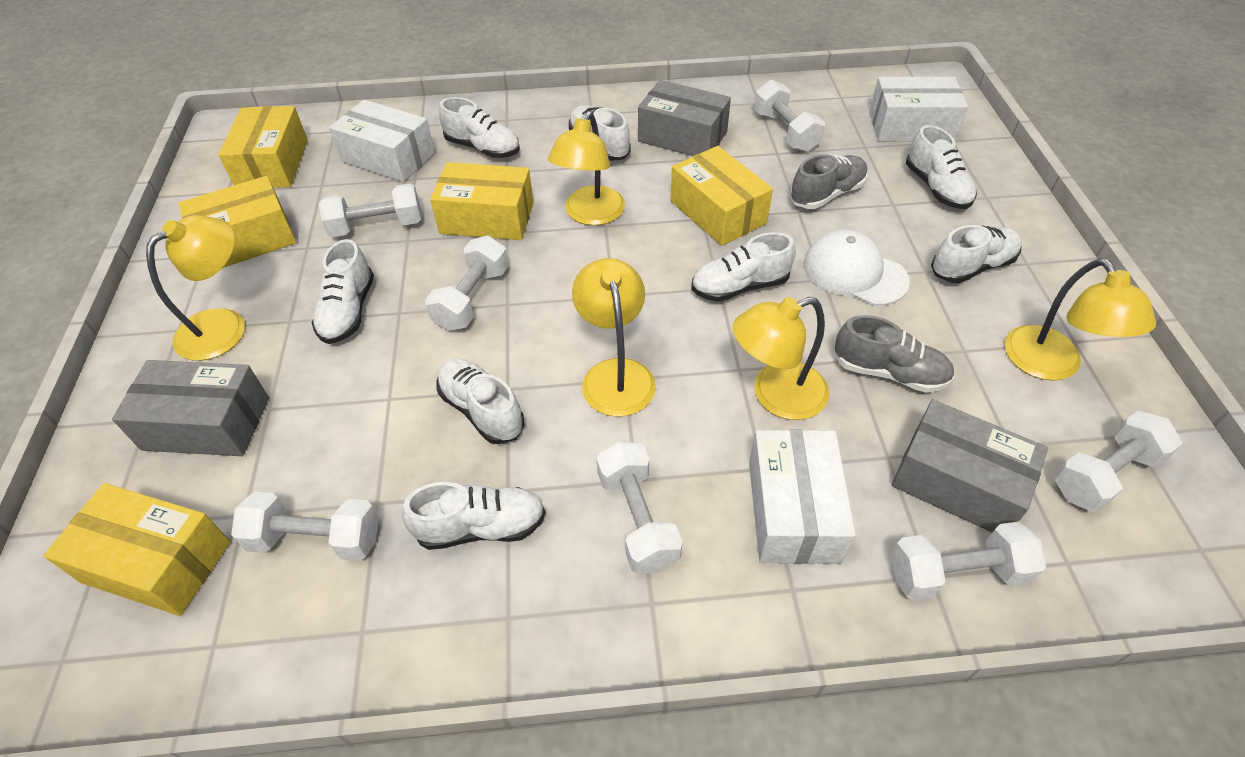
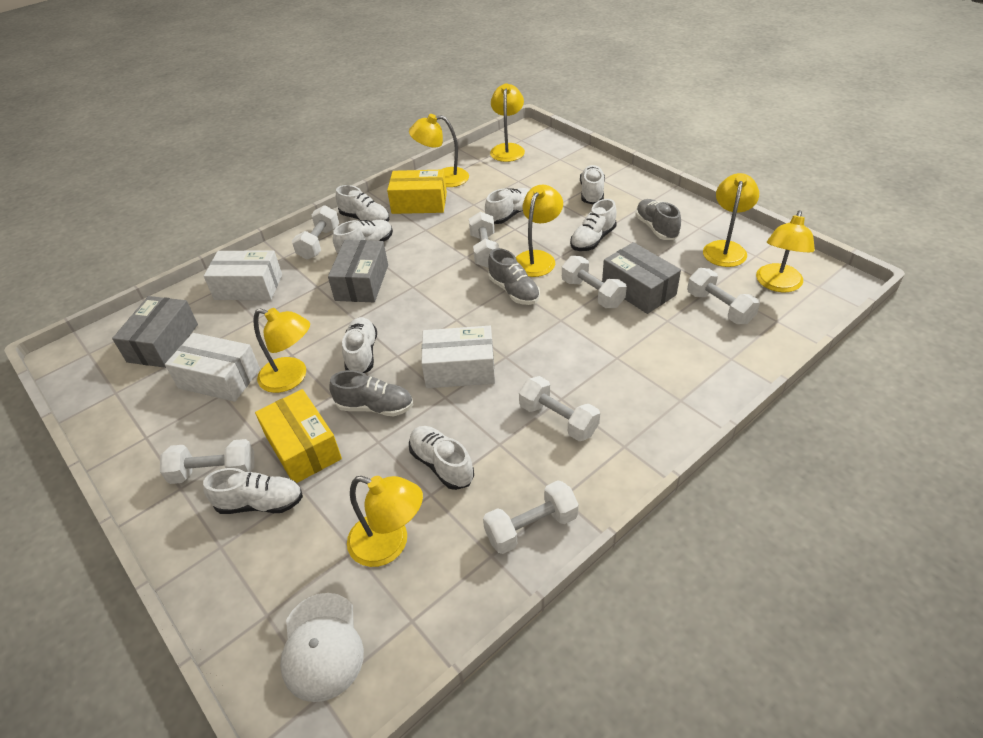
grey shoe: 2 -> 3
yellow box: 5 -> 2
yellow lamp: 5 -> 7

